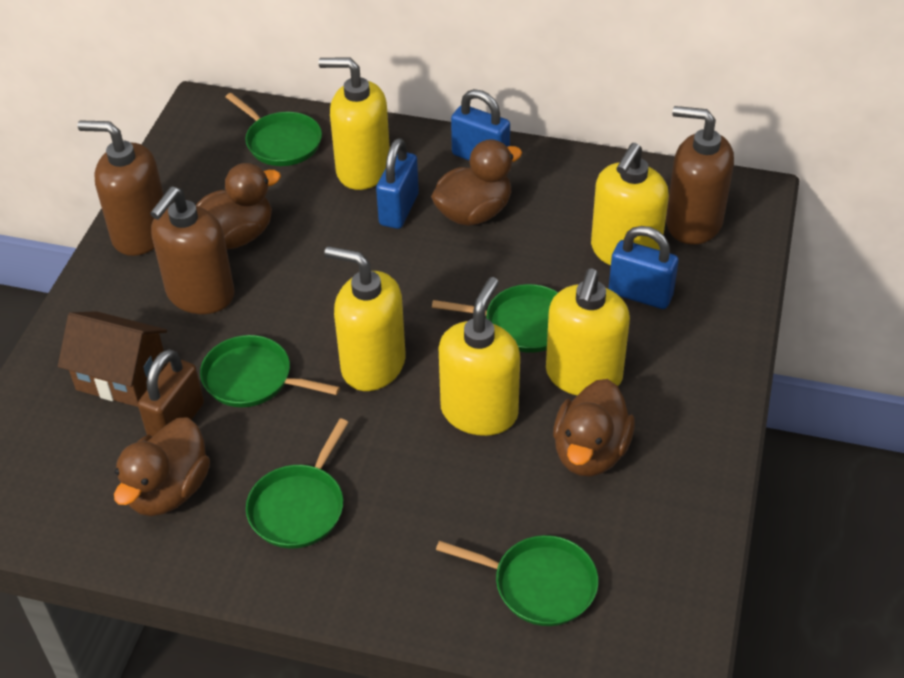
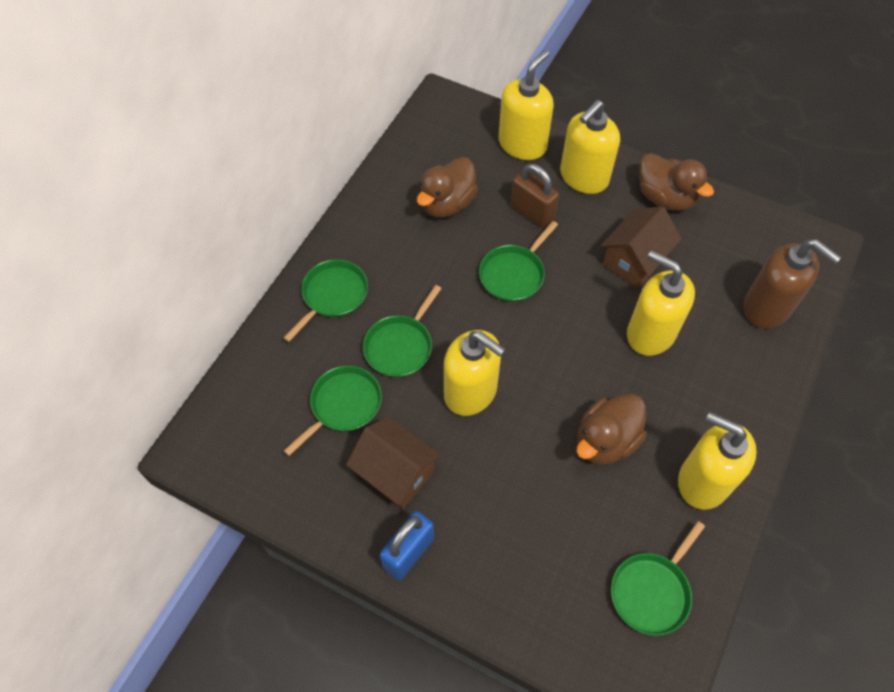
blue padlock: 3 -> 1
brown duck: 4 -> 3
brown house: 1 -> 2
brown soap dispenser: 3 -> 1

